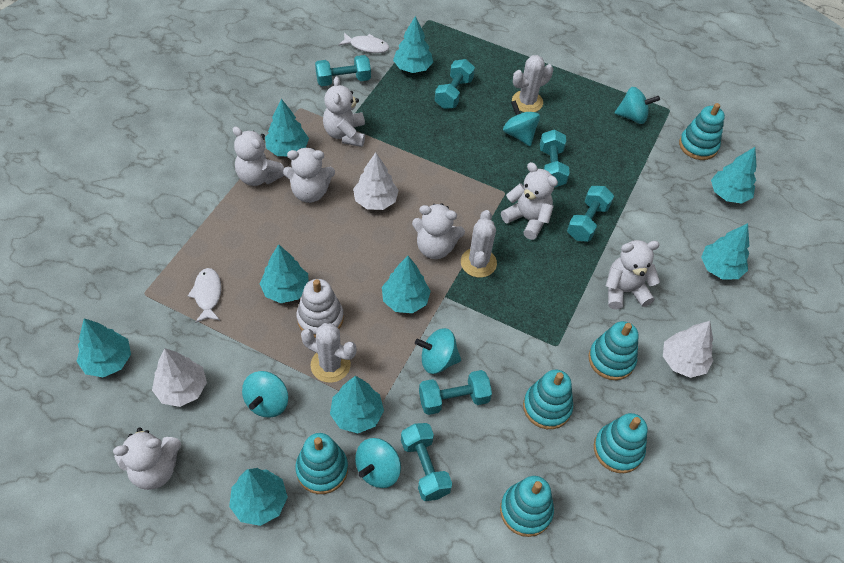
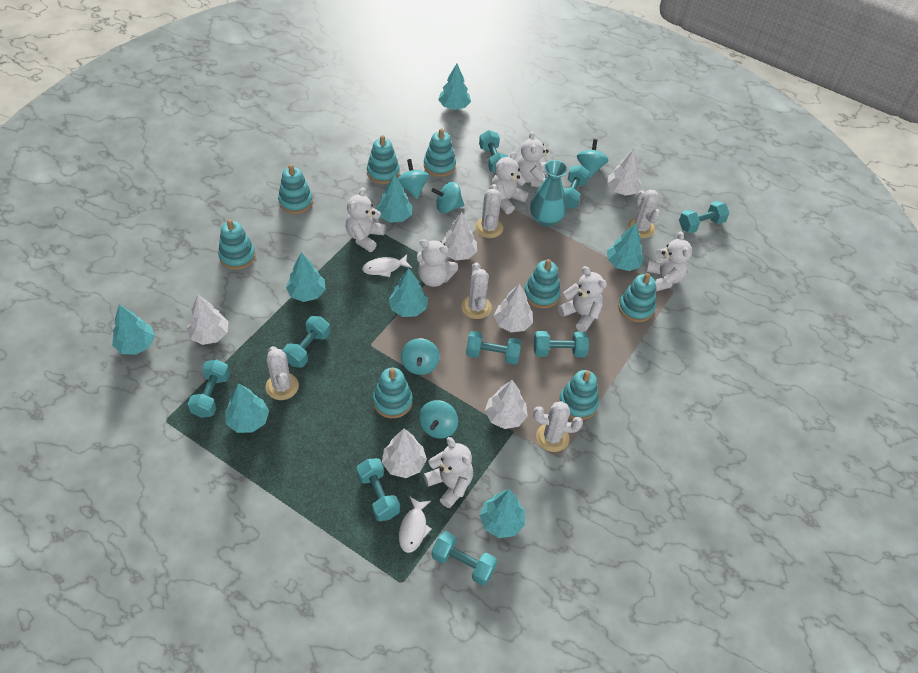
turquoise dumbbell: 6 -> 9
turquoise stacking toy: 6 -> 8
turquoise tree: 9 -> 8
turquoise vase: 0 -> 1
white cactus: 3 -> 5
white stacking toy: 1 -> 0
white tree: 3 -> 6

